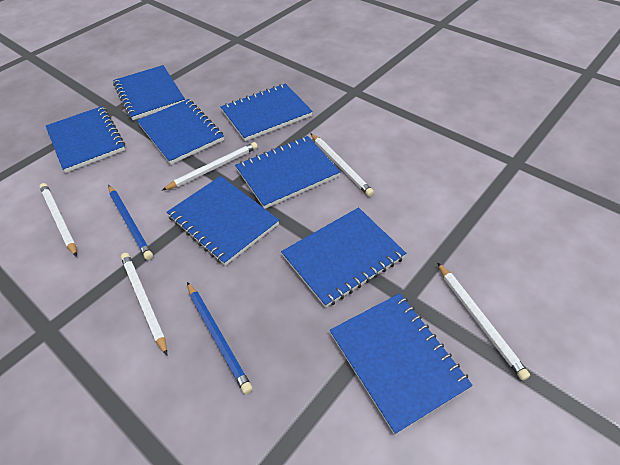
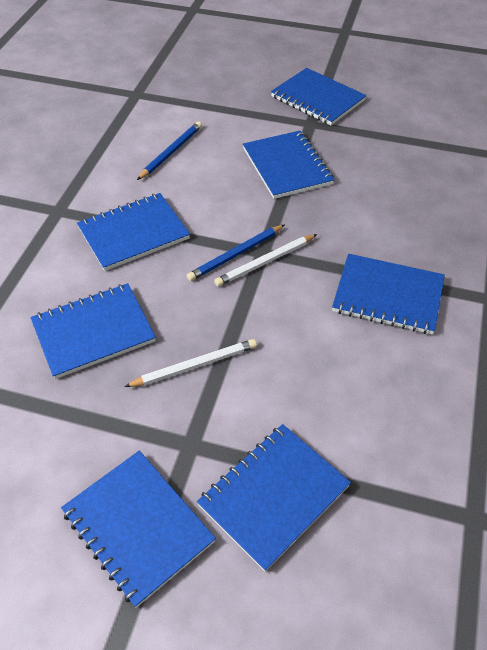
blue notebook: 8 -> 7
white pencil: 5 -> 2

